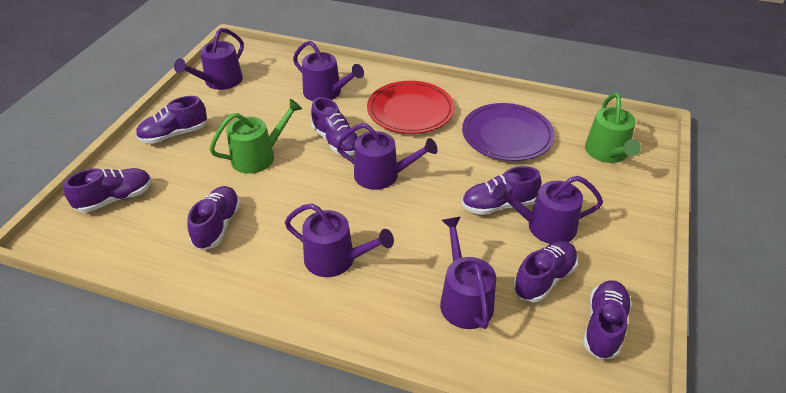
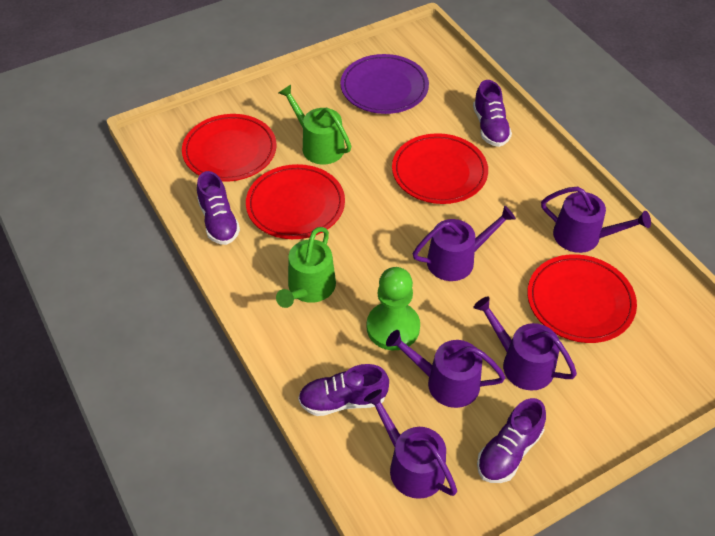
green pawn: 0 -> 1
purple shoe: 7 -> 4
purple watering can: 6 -> 5
red plate: 1 -> 4

